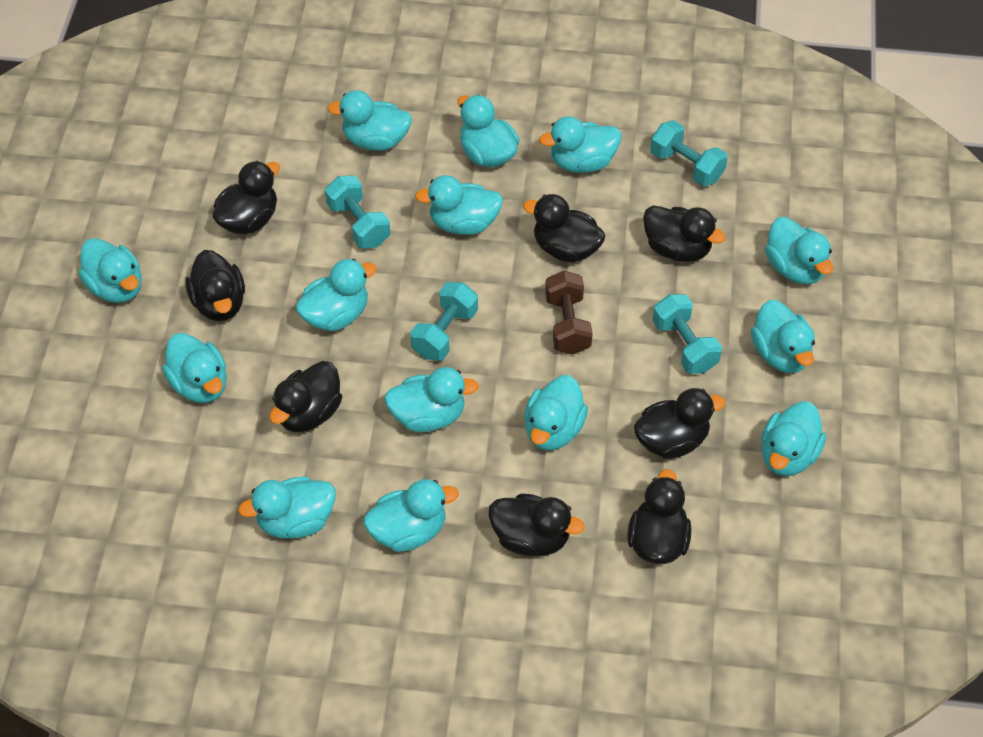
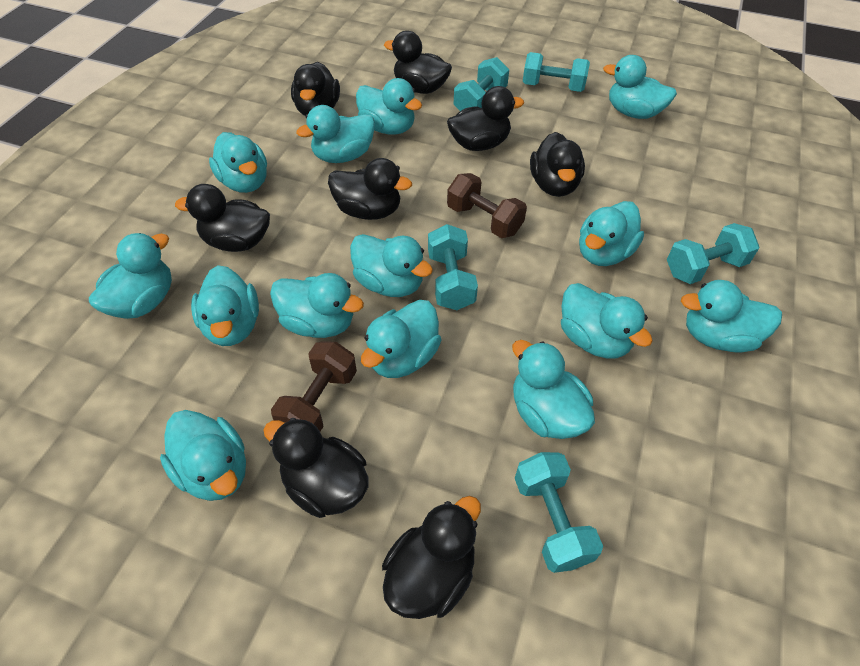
brown dumbbell: 1 -> 2
turquoise dumbbell: 4 -> 5

